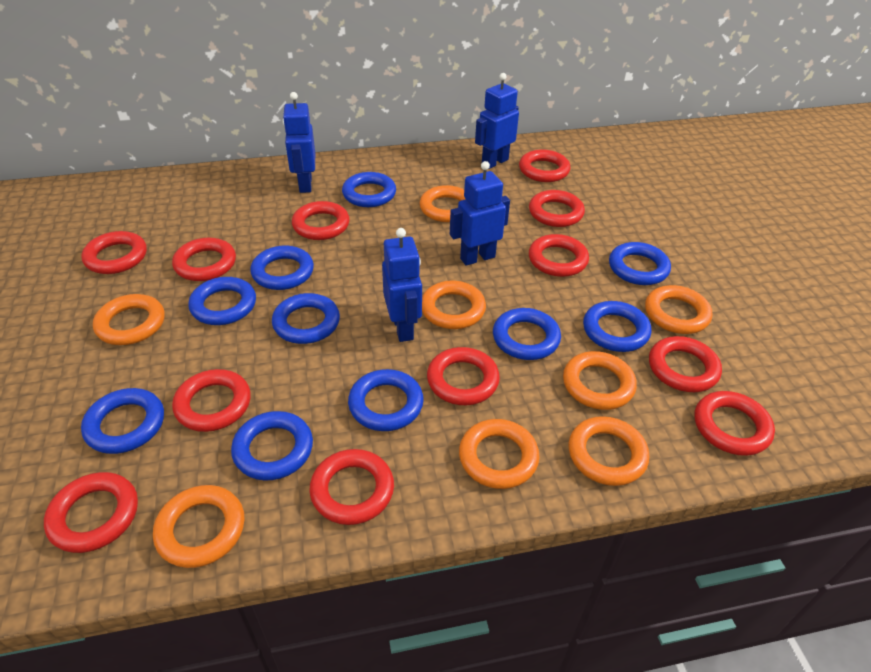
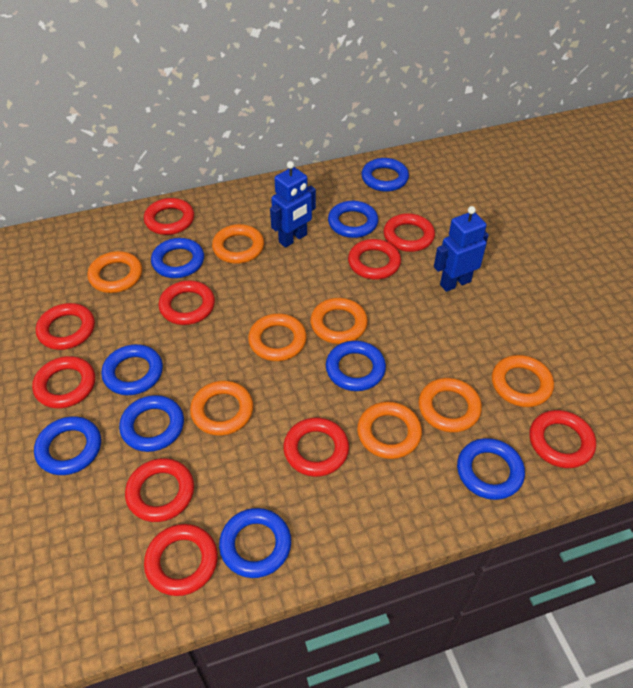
blue ring: 10 -> 9
blue robot: 4 -> 2
red ring: 12 -> 10

